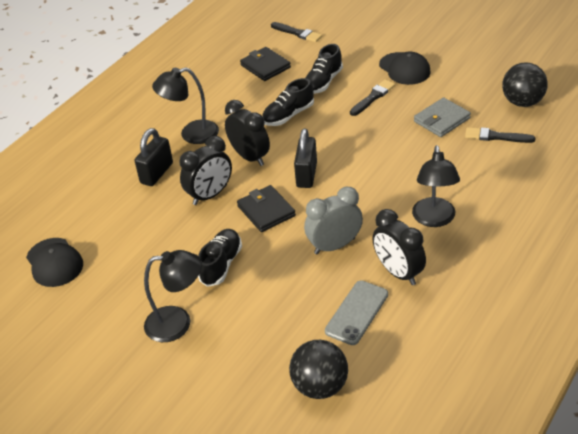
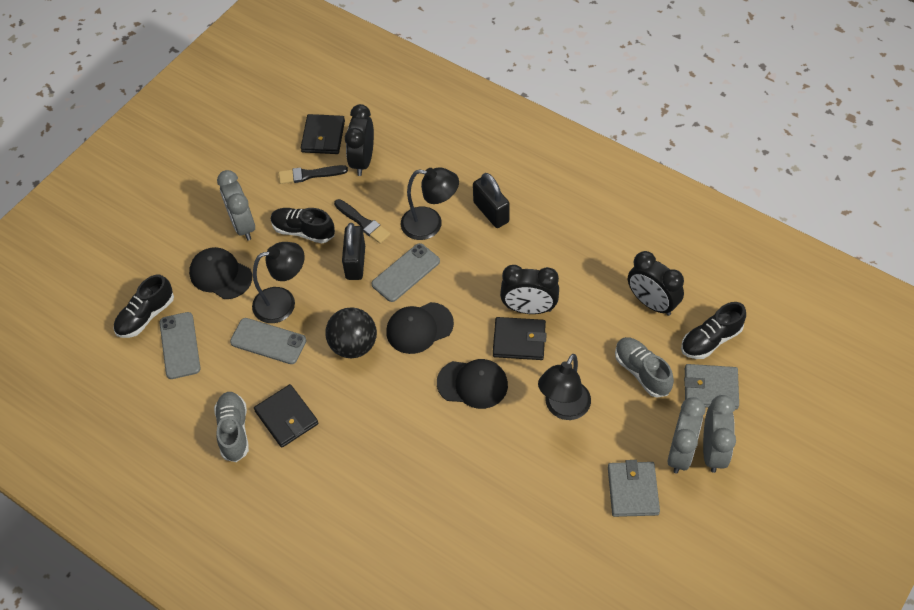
black ball: 2 -> 1
black brush: 3 -> 2
black cap: 2 -> 3
black wallet: 2 -> 3
grey clock: 1 -> 3
grey phone: 1 -> 3
grey shoe: 0 -> 2
grey wallet: 1 -> 2

